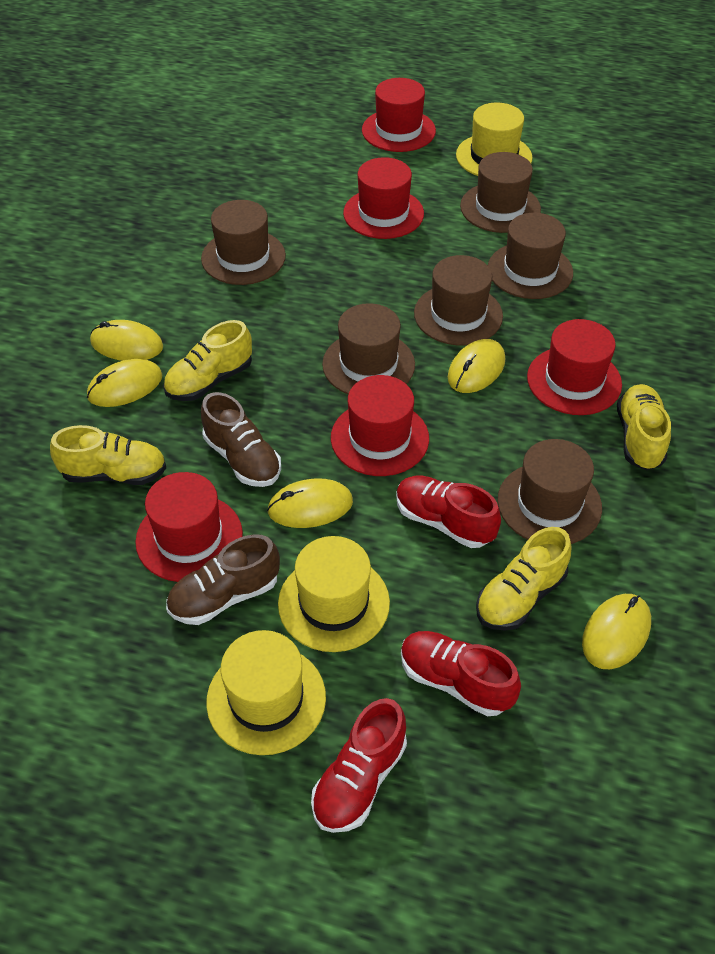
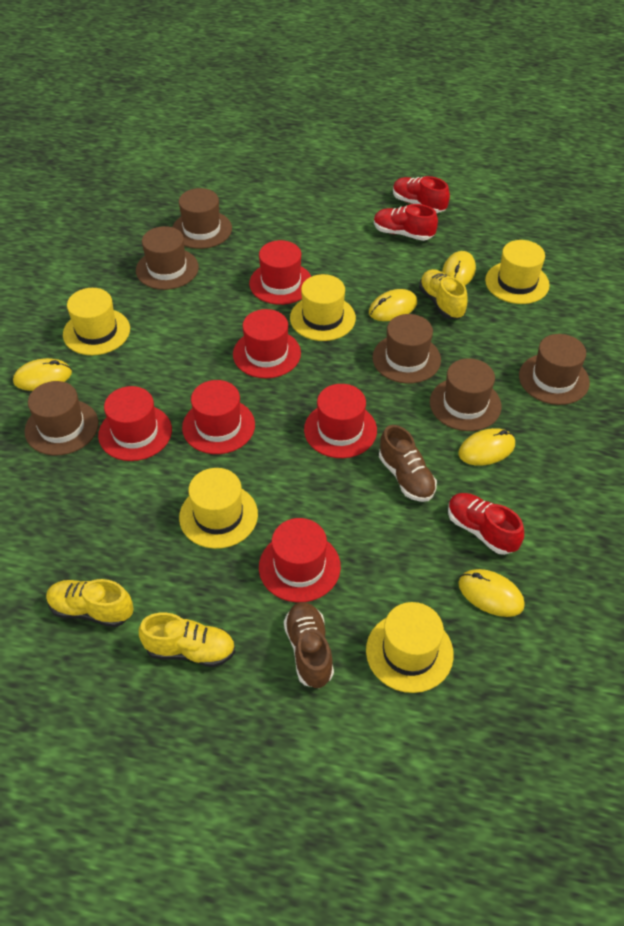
red hat: 5 -> 6
yellow hat: 3 -> 5
yellow shoe: 4 -> 3

